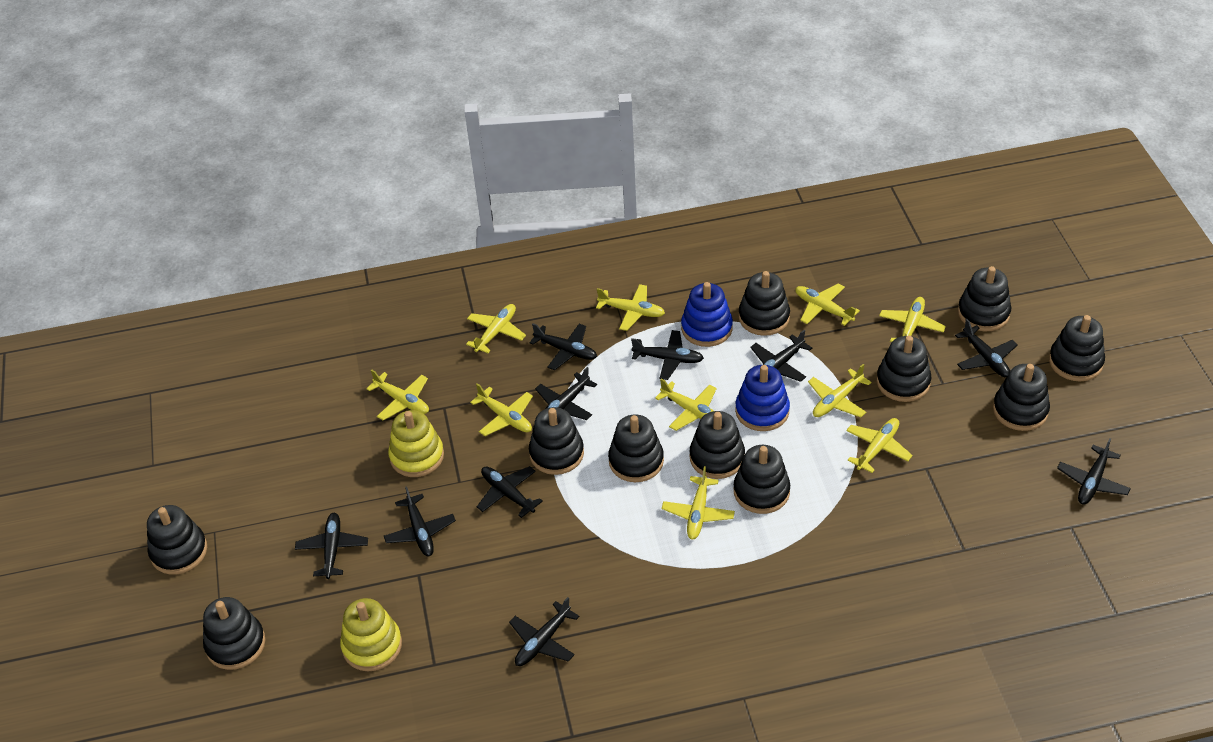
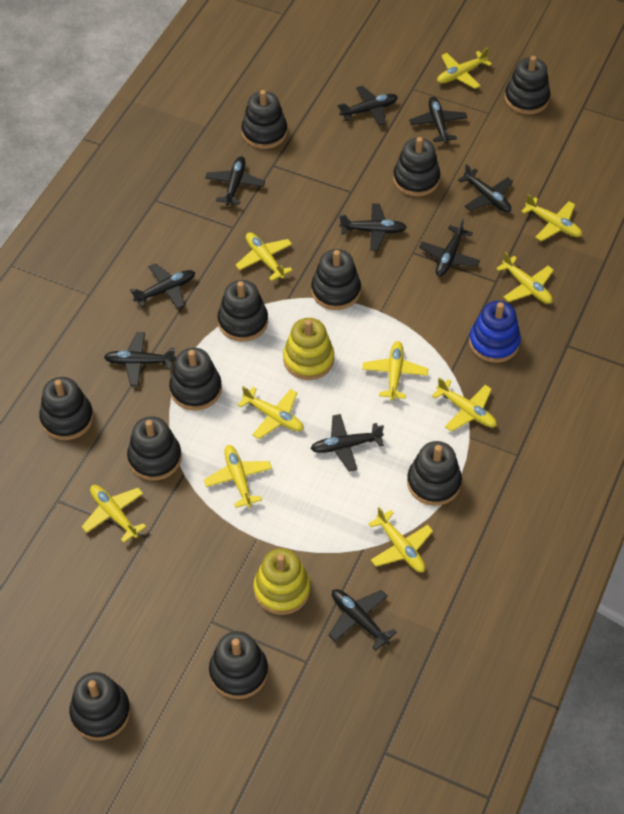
blue stacking toy: 2 -> 1

